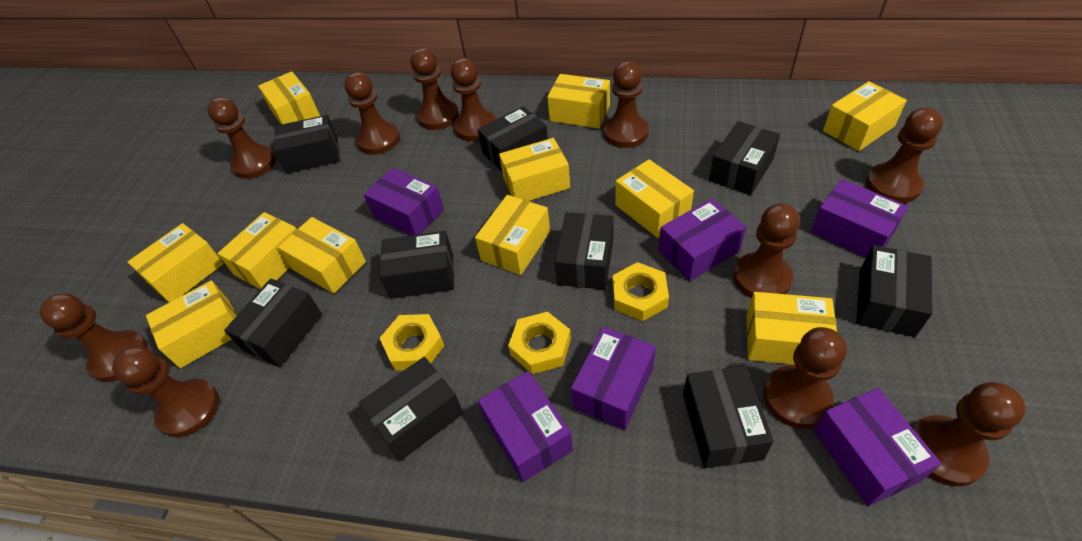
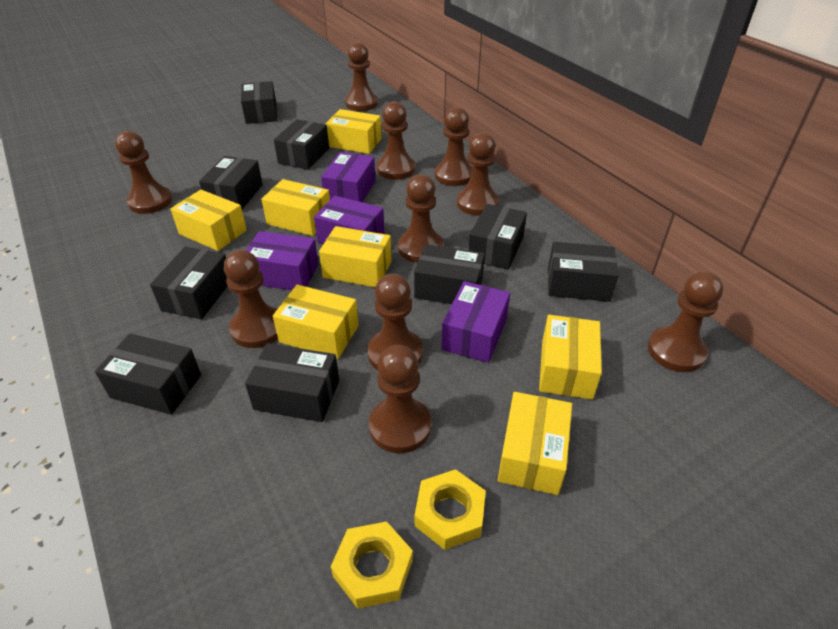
brown pawn: 11 -> 10
purple box: 6 -> 4
yellow box: 11 -> 7
yellow nut: 3 -> 2

